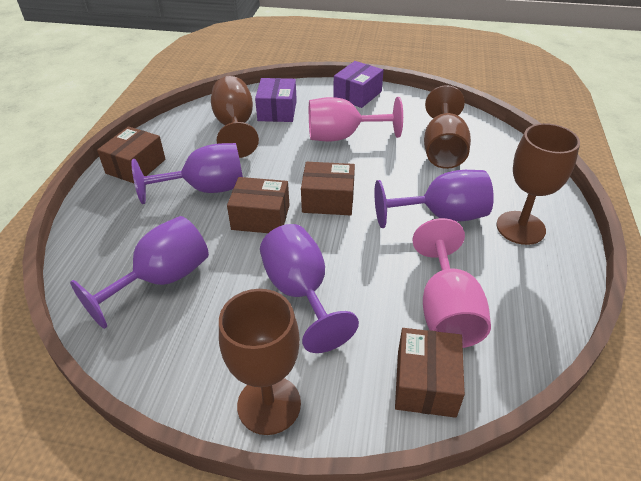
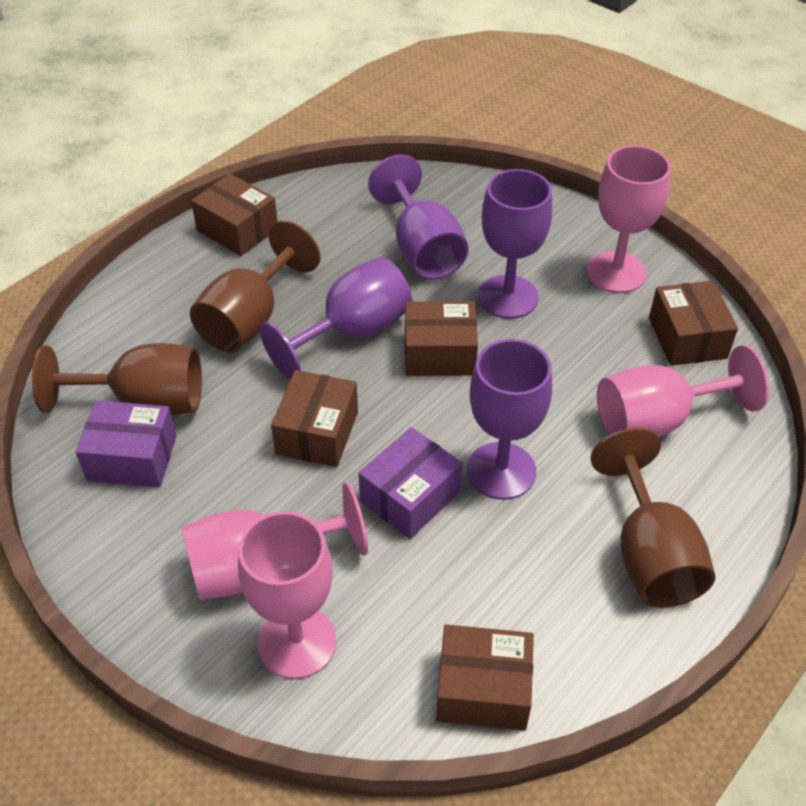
brown box: 4 -> 5
brown goblet: 4 -> 3
pink goblet: 2 -> 4

